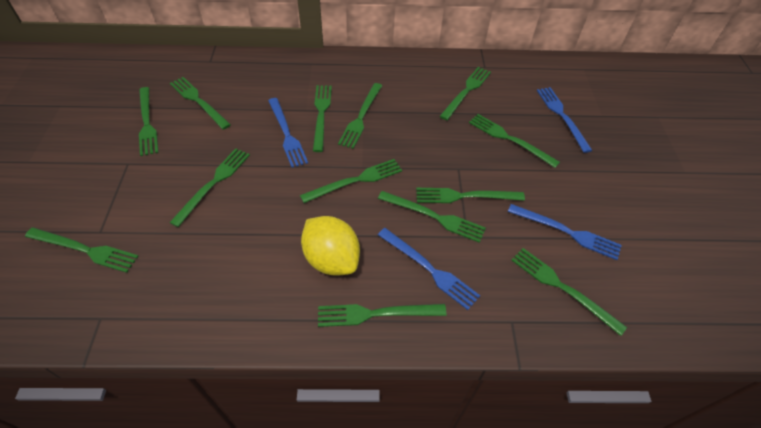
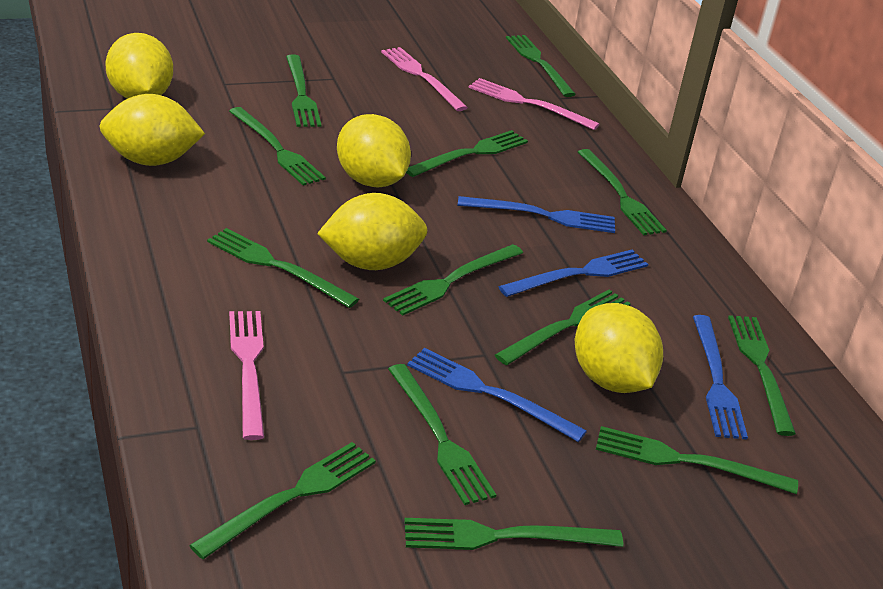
pink fork: 0 -> 3
yellow lemon: 1 -> 5

